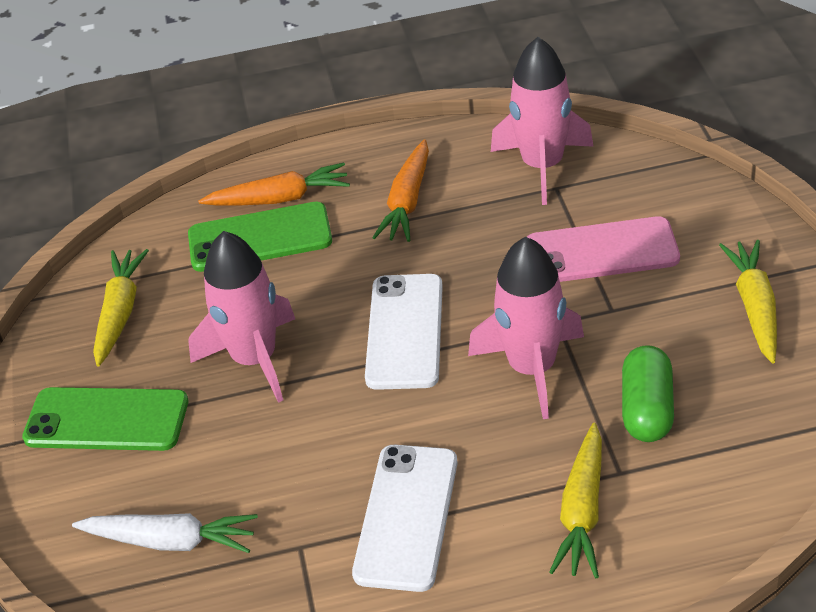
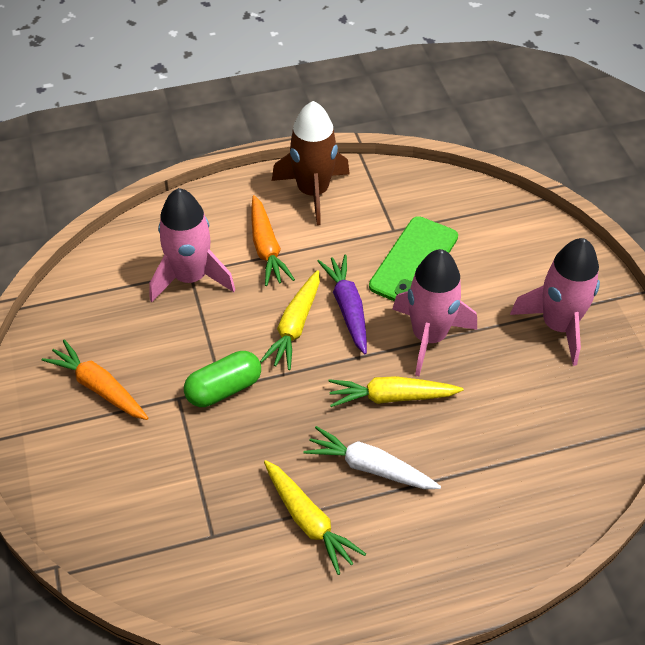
brown rocket: 0 -> 1
green phone: 2 -> 1
pink phone: 1 -> 0
purple carrot: 0 -> 1
white phone: 2 -> 0

